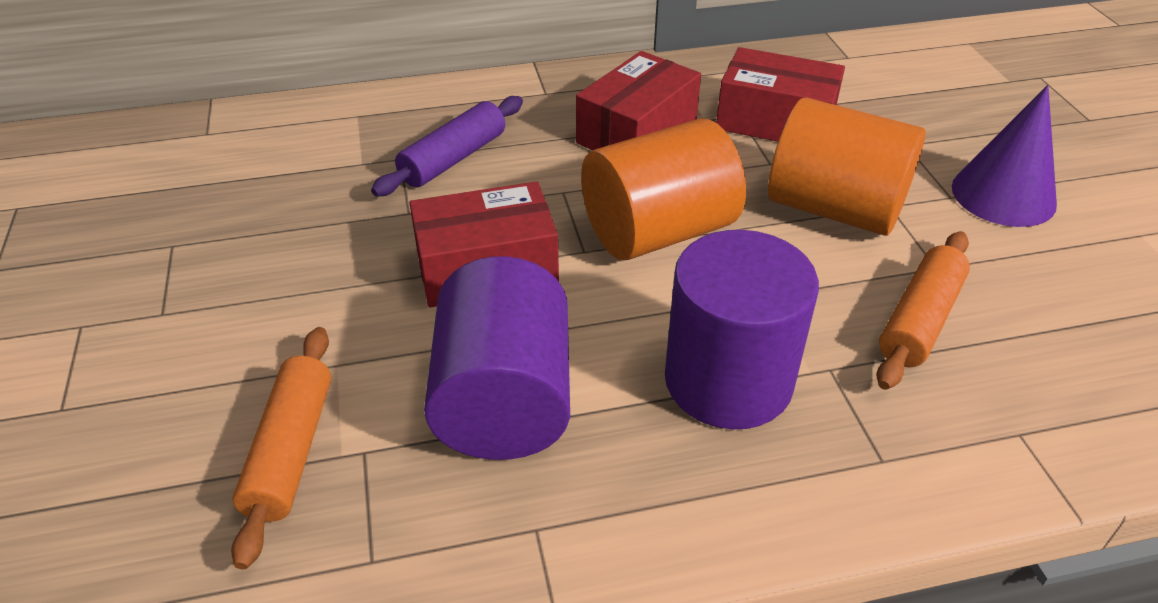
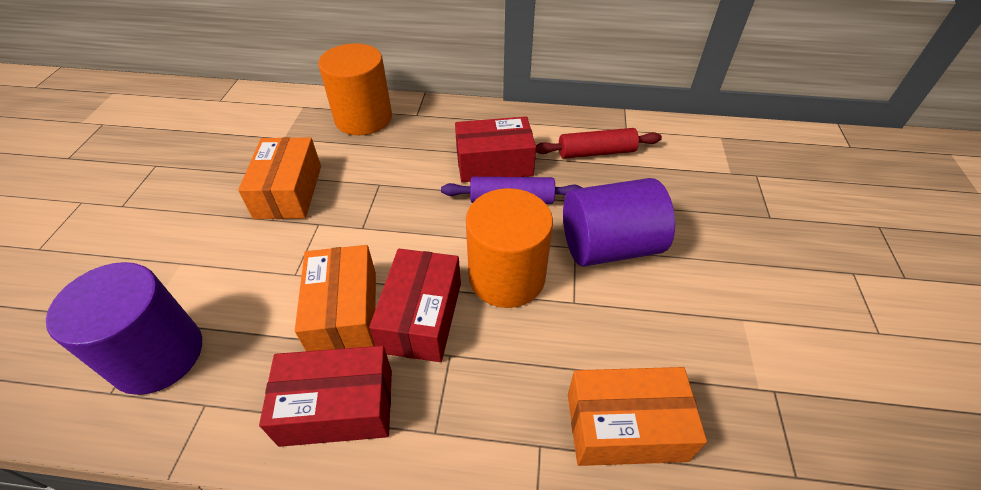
orange box: 0 -> 3
orange rolling pin: 2 -> 0
purple cone: 1 -> 0
red rolling pin: 0 -> 1

